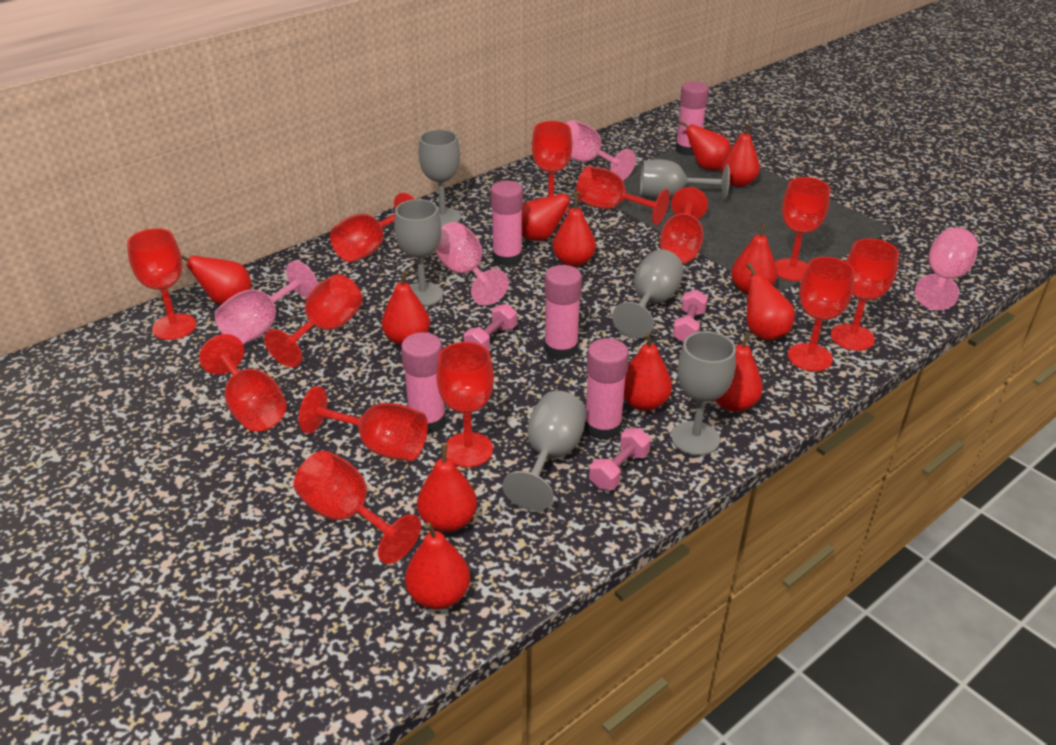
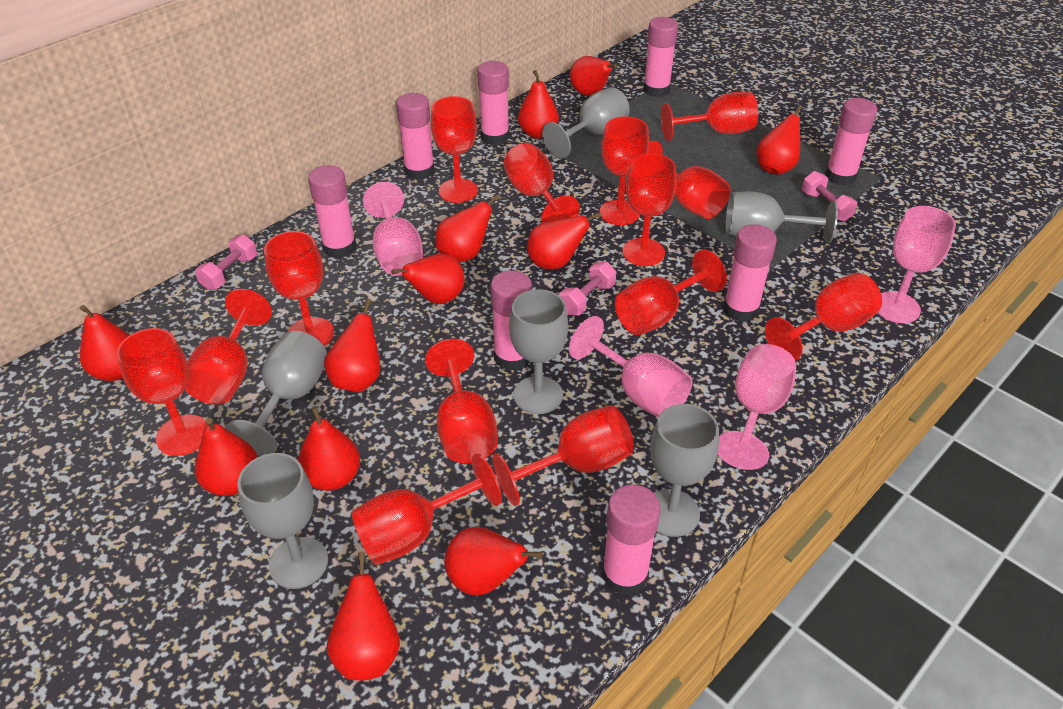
pink glue stick: 5 -> 8
red goblet: 13 -> 14

